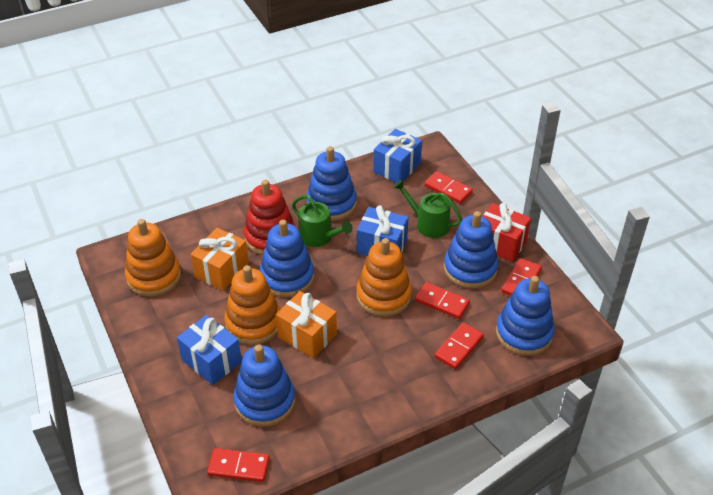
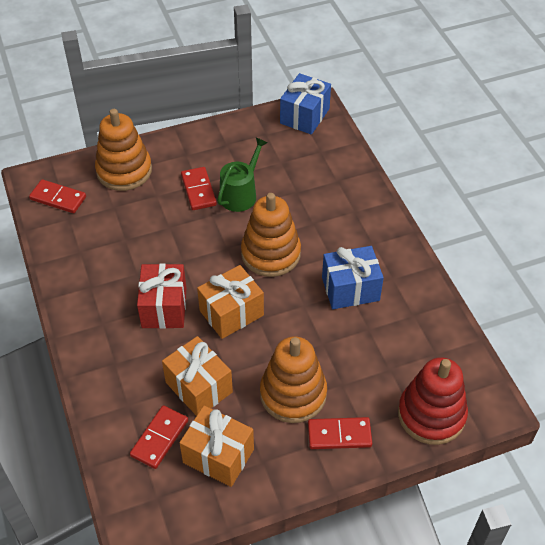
blue gift: 3 -> 2
blue stacking toy: 5 -> 0
green watering can: 2 -> 1
orange gift: 2 -> 3
red domino: 5 -> 4

